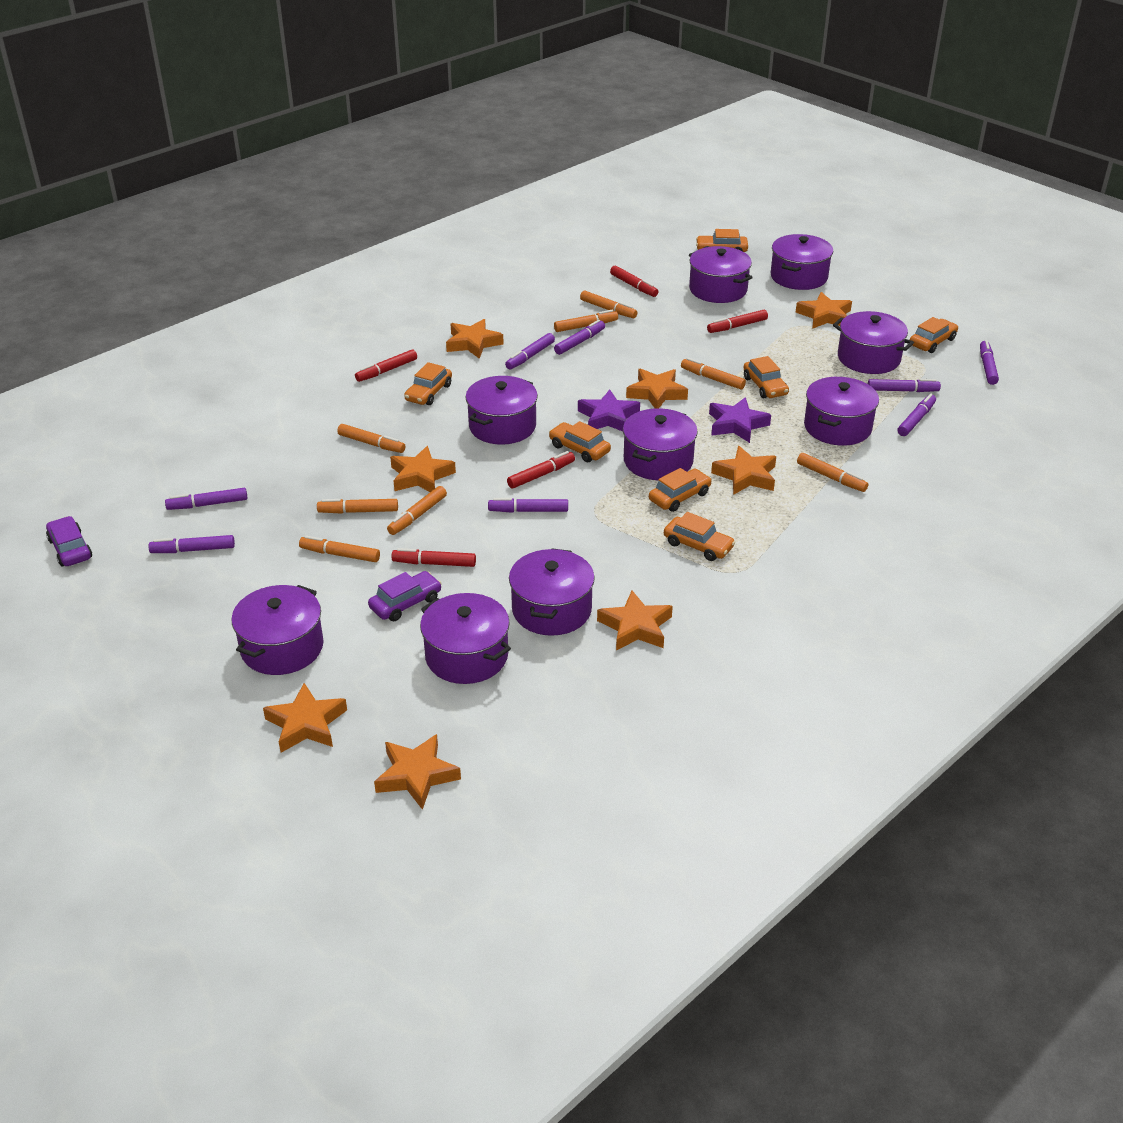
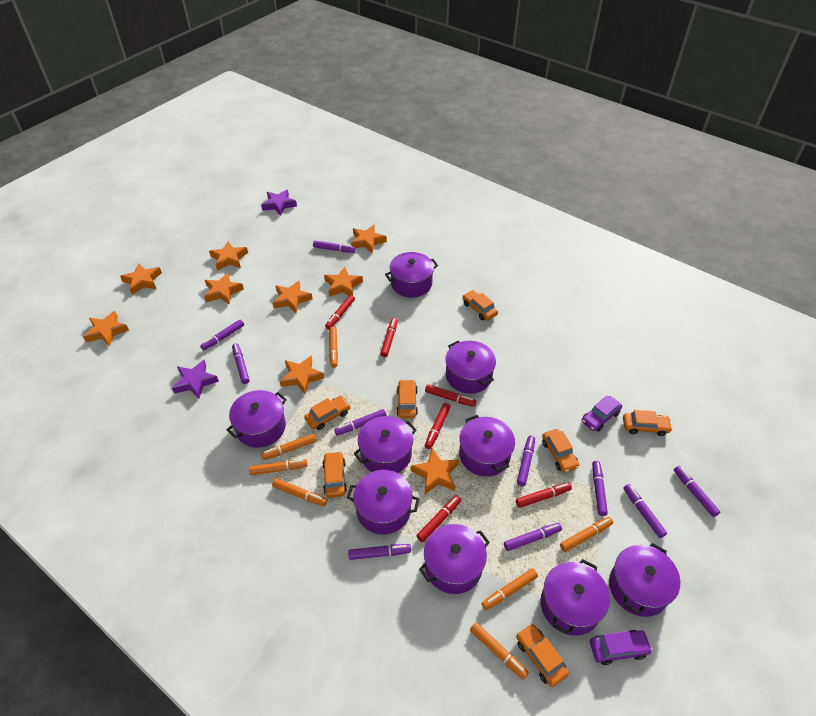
orange marker: 8 -> 7
orange star: 8 -> 9
purple marker: 8 -> 10
red marker: 5 -> 6

